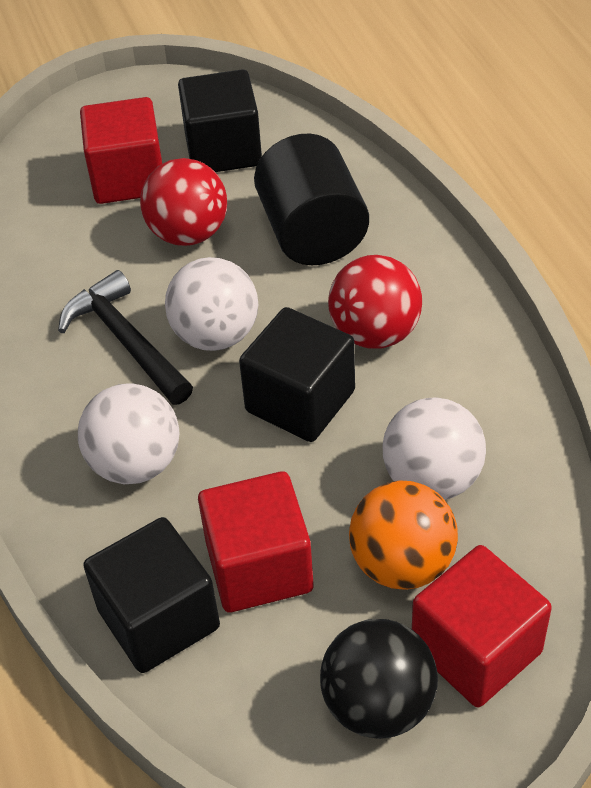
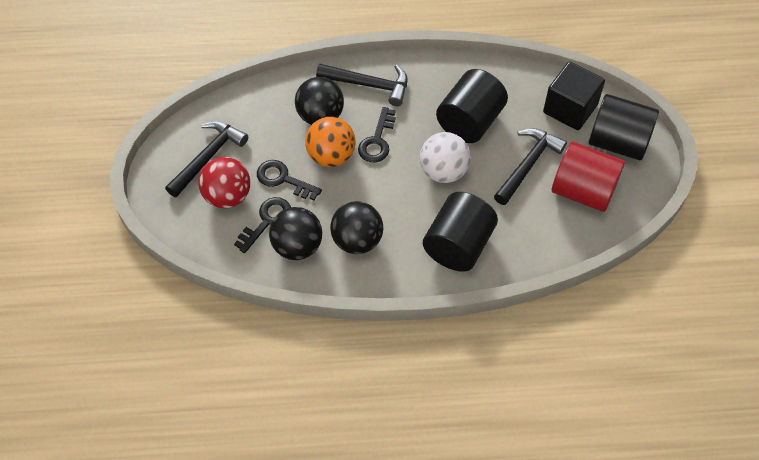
black ball: 1 -> 3
black cube: 3 -> 1
black cylinder: 1 -> 3
black hammer: 1 -> 3
black key: 0 -> 3
red ball: 2 -> 1
red cube: 3 -> 0
red cylinder: 0 -> 1
white ball: 3 -> 1

